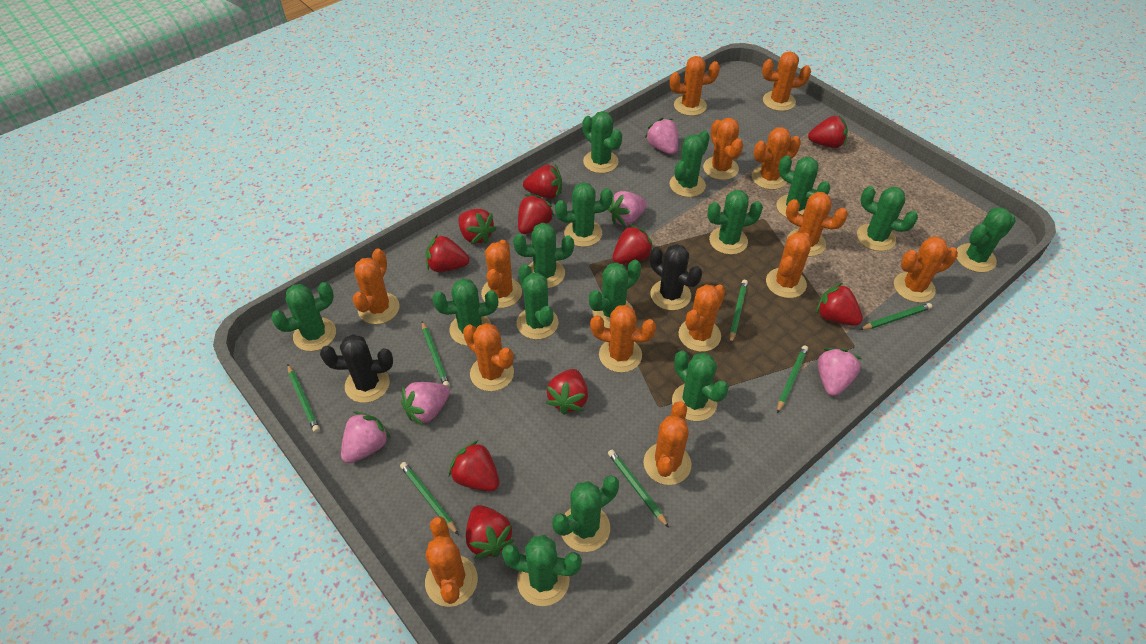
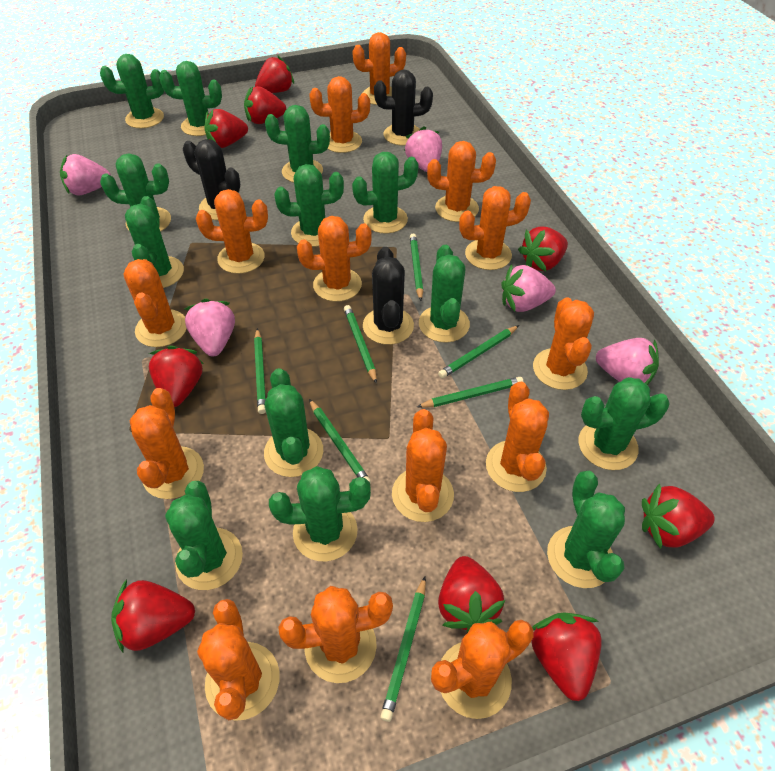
black cactus: 2 -> 3
green cactus: 15 -> 13
red strawberry: 10 -> 9

